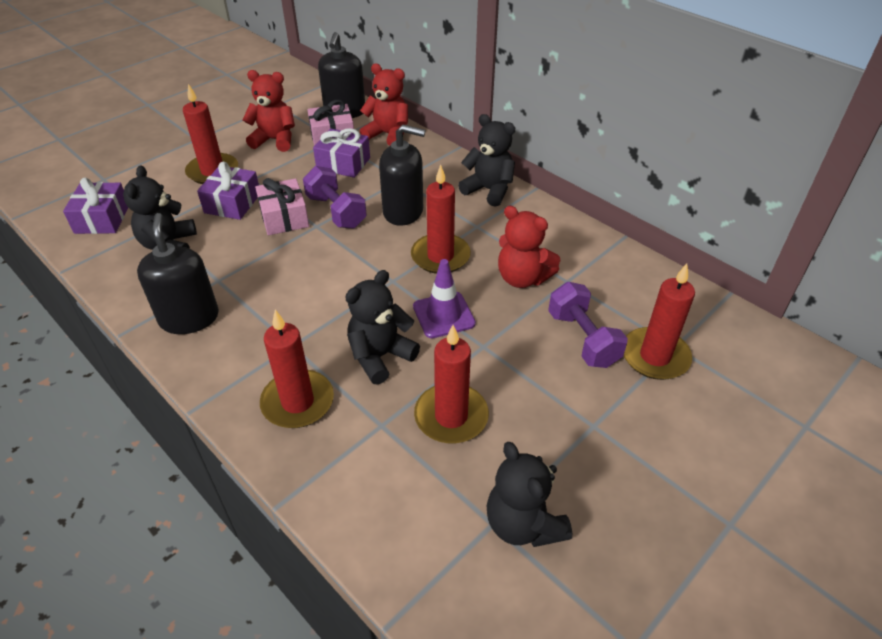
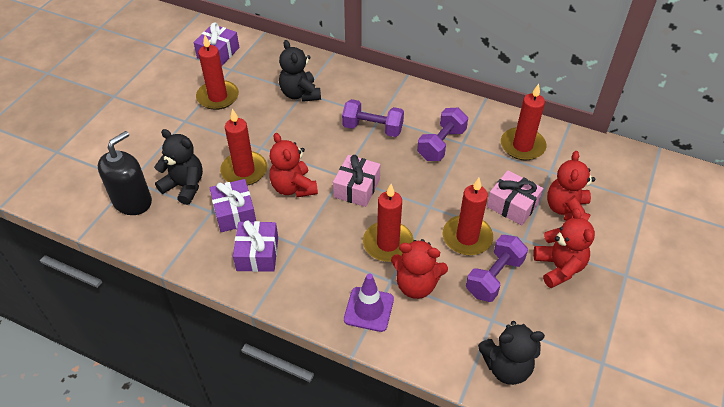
black soap dispenser: 3 -> 1
black teddy bear: 4 -> 3
purple dumbbell: 2 -> 3
red teddy bear: 3 -> 4

